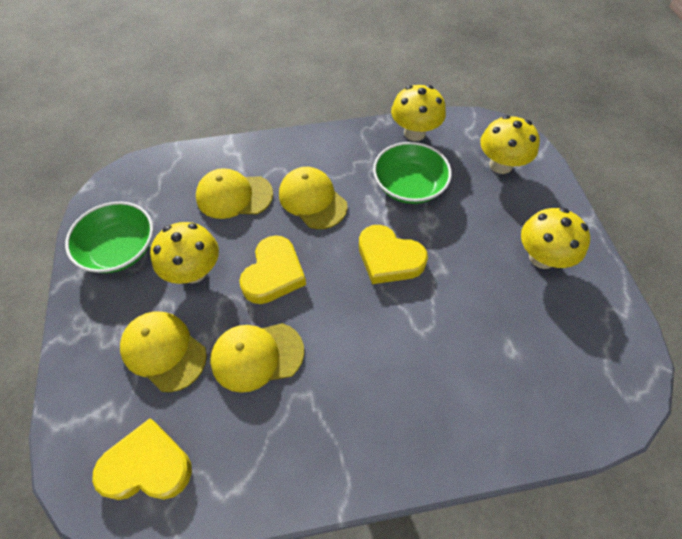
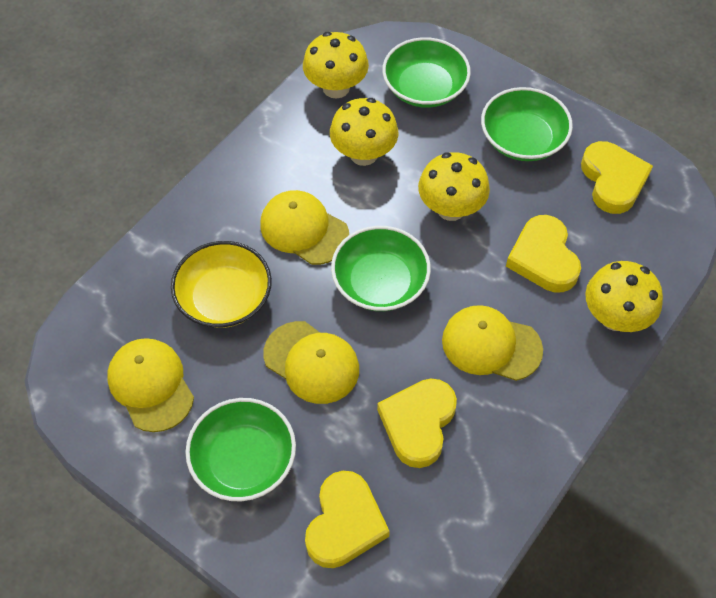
green bowl: 2 -> 4
yellow bowl: 0 -> 1
yellow heart: 3 -> 4

